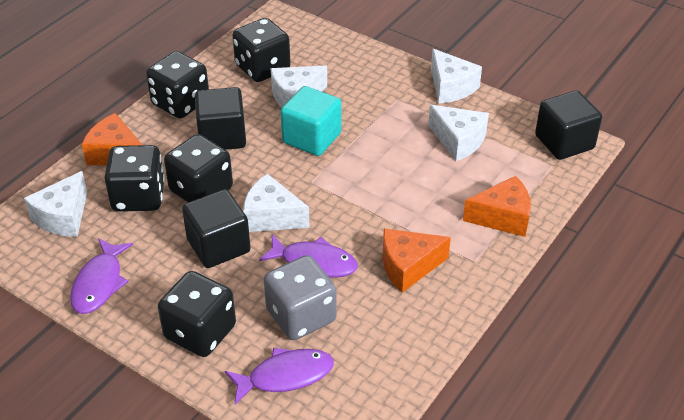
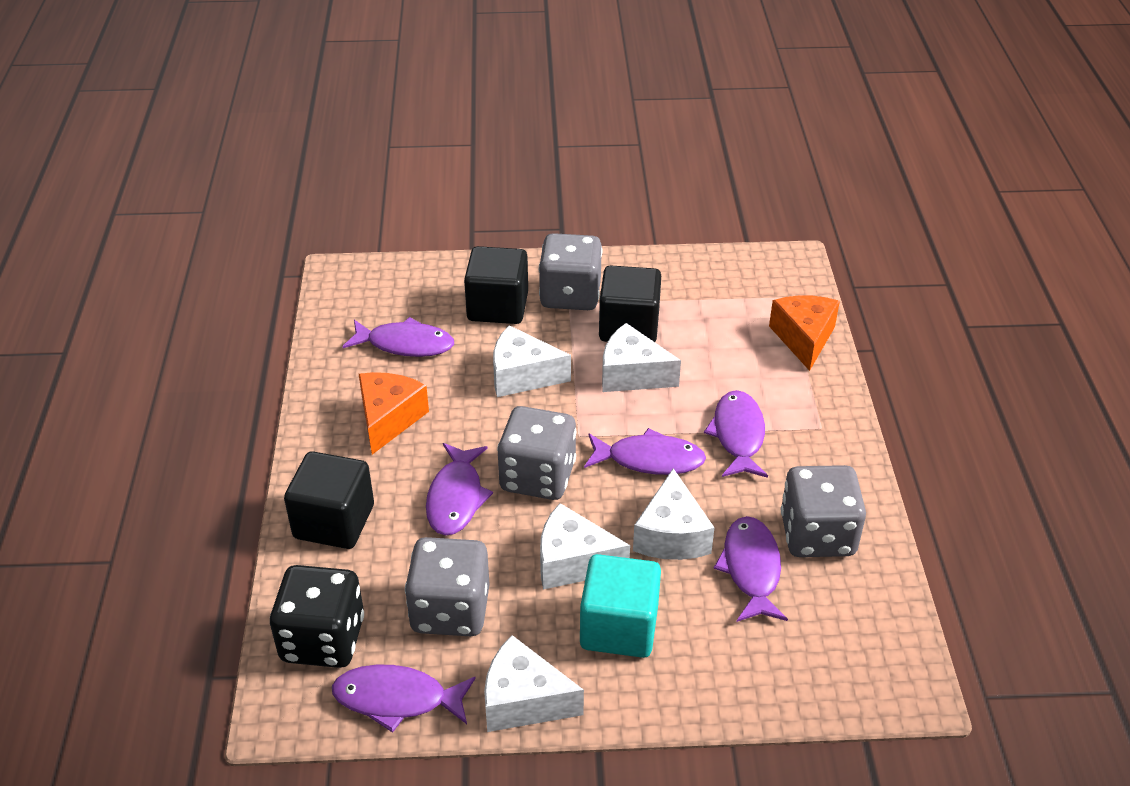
black dice: 5 -> 1
grey dice: 1 -> 4
orange cheese: 3 -> 2
purple fish: 3 -> 6

